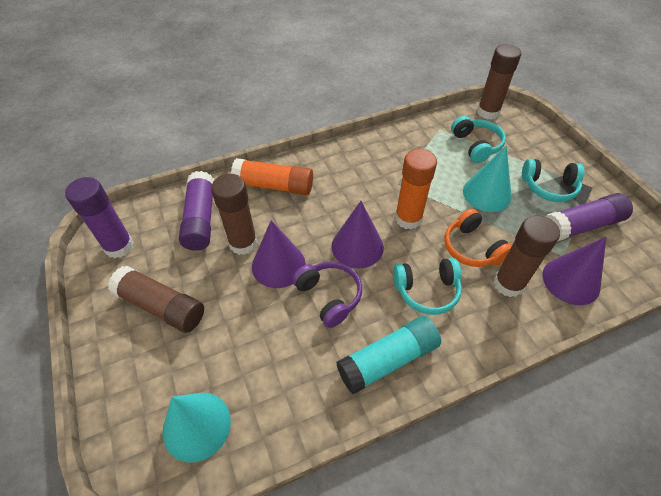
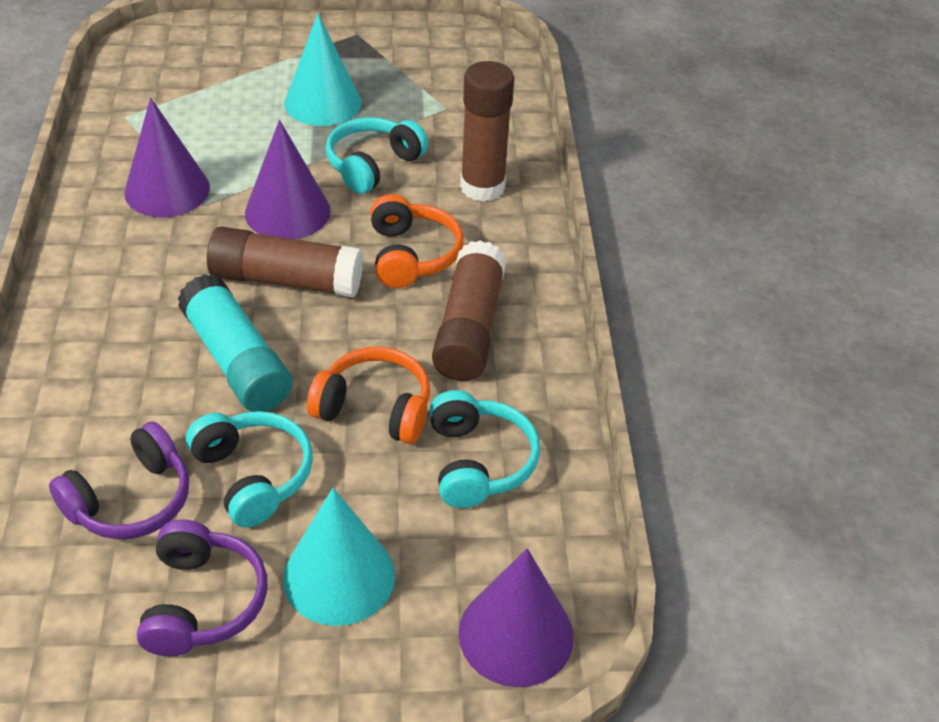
brown glue stick: 4 -> 3
orange glue stick: 2 -> 0
orange headphones: 1 -> 2
purple glue stick: 3 -> 0
purple headphones: 1 -> 2

